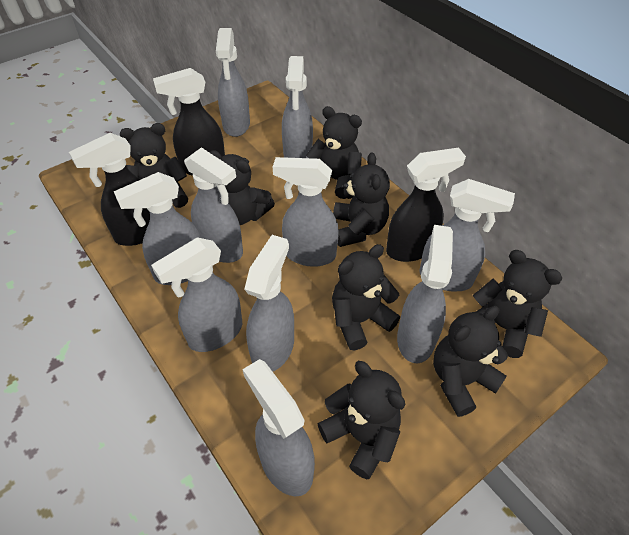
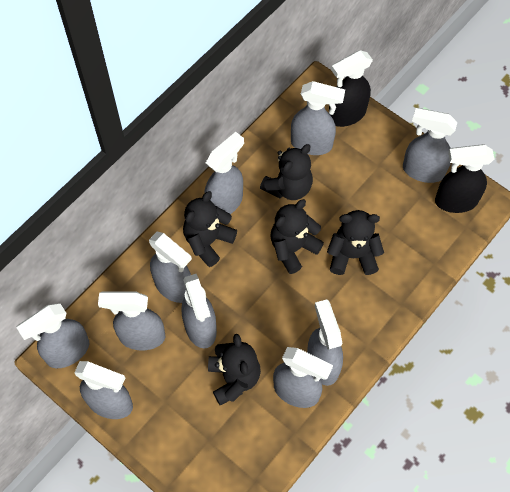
black spray bottle: 3 -> 2
black teddy bear: 8 -> 5

